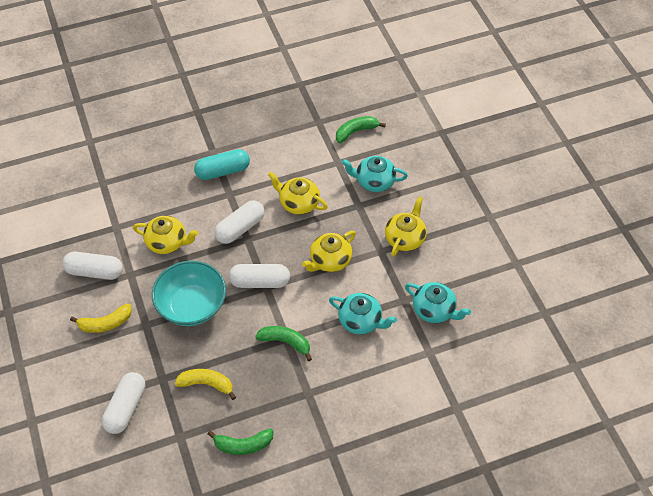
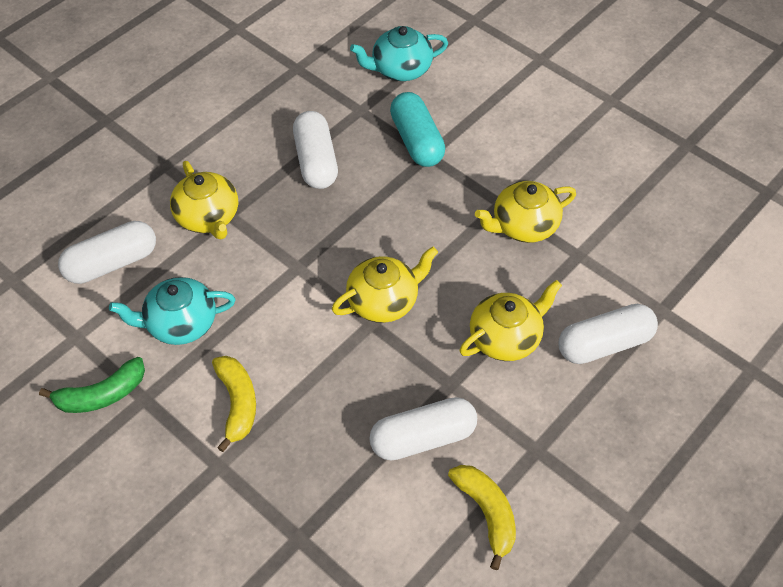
green banana: 3 -> 1
turquoise bowl: 1 -> 0
turquoise teapot: 3 -> 2

